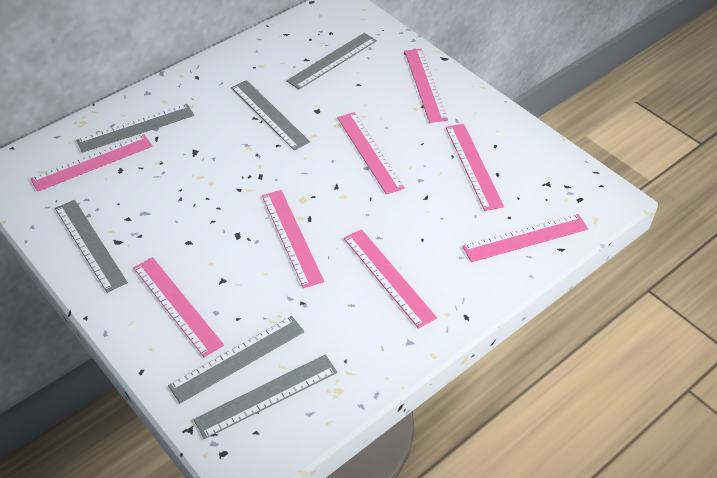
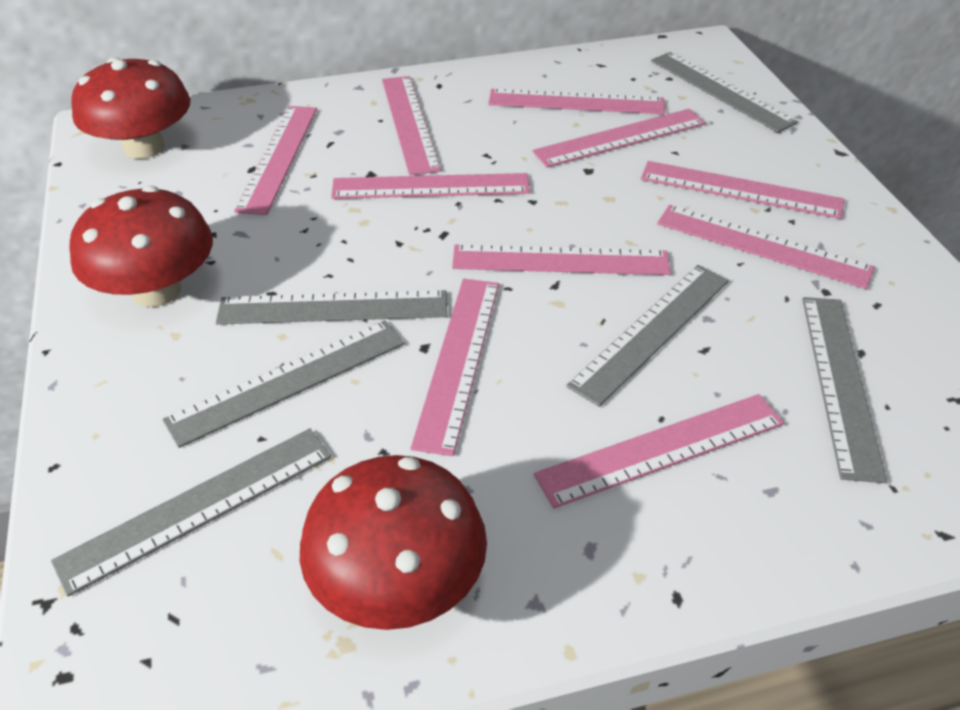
pink ruler: 8 -> 10
red mushroom: 0 -> 3

